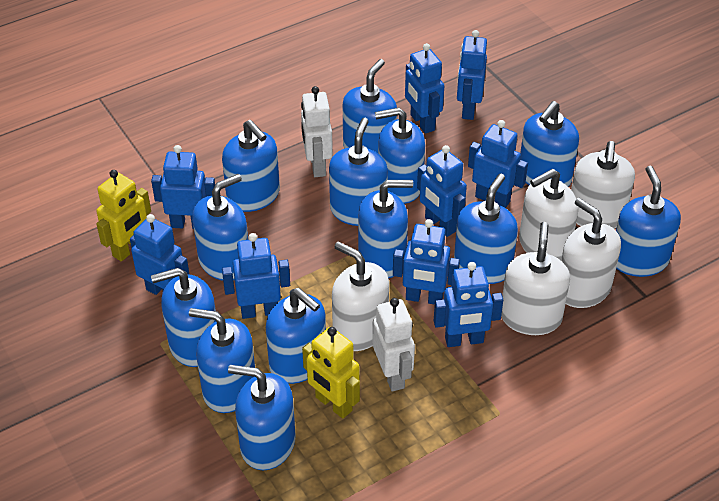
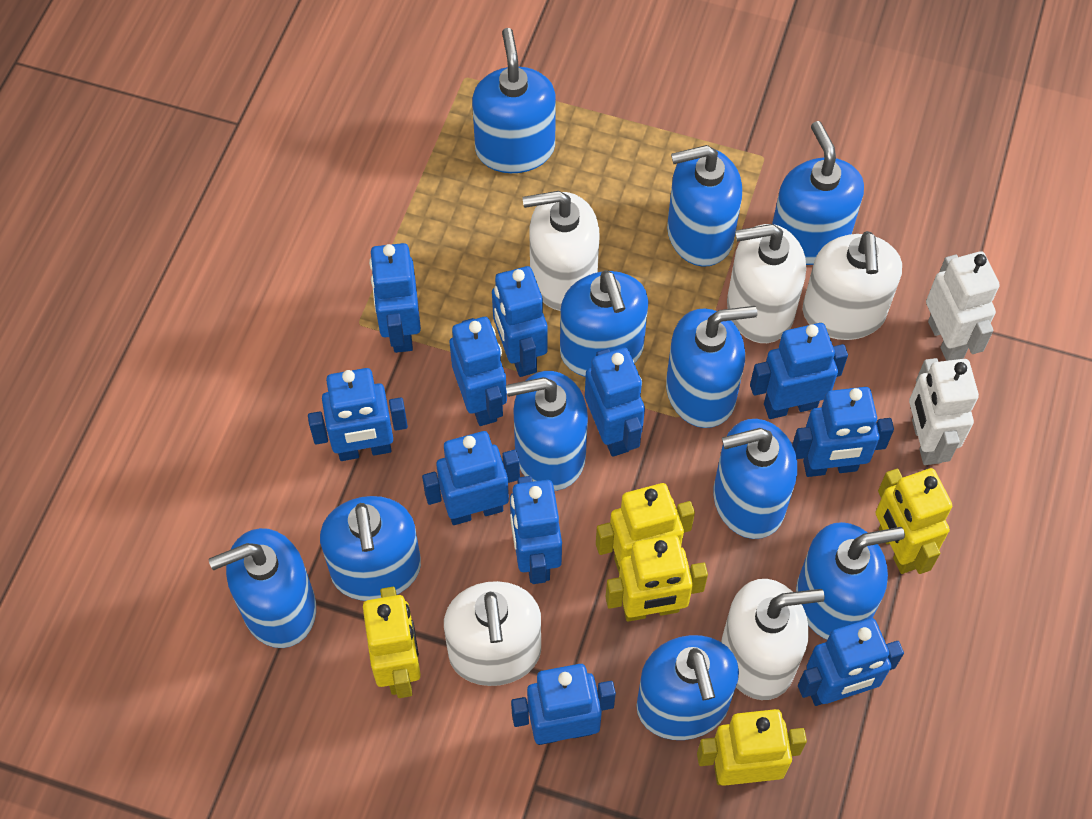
blue robot: 9 -> 11
blue soap dispenser: 13 -> 11
yellow robot: 2 -> 5

